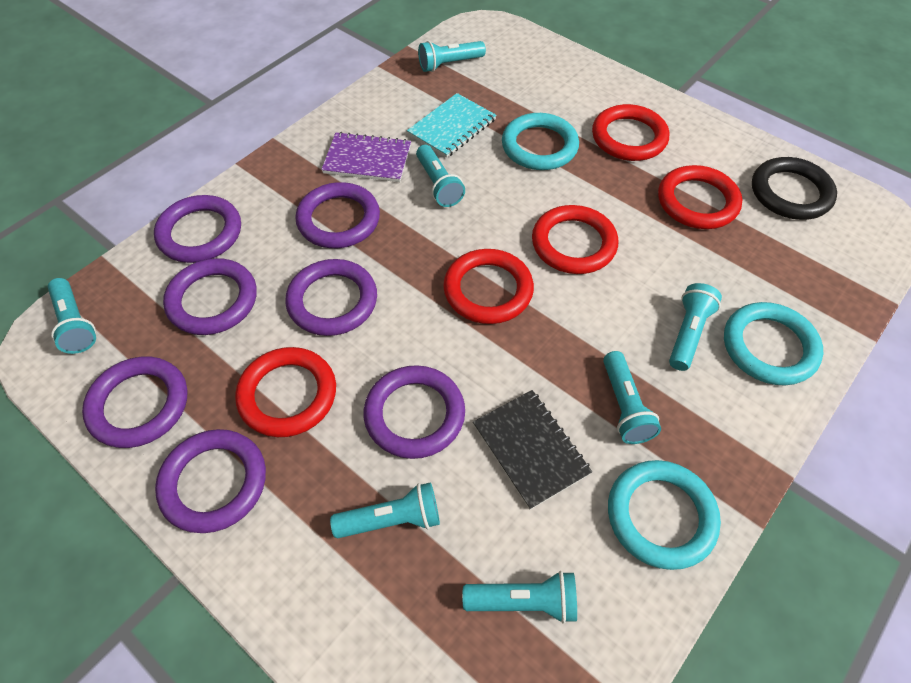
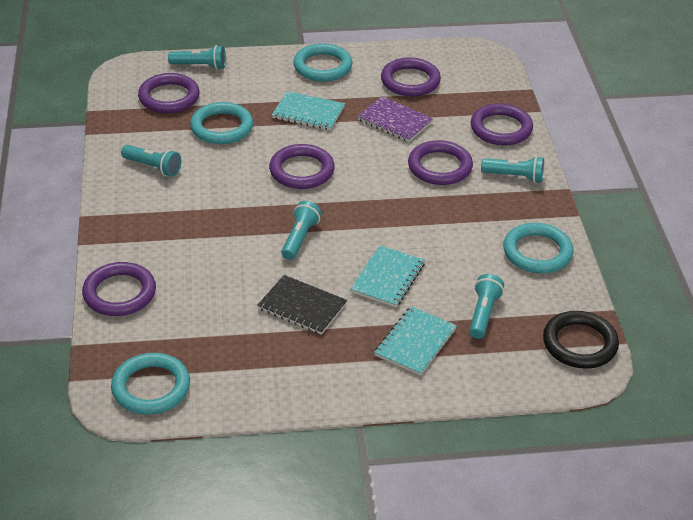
purple ring: 7 -> 6
red ring: 5 -> 0
turquoise flashlight: 7 -> 5
turquoise notebook: 1 -> 3
turquoise ring: 3 -> 4

